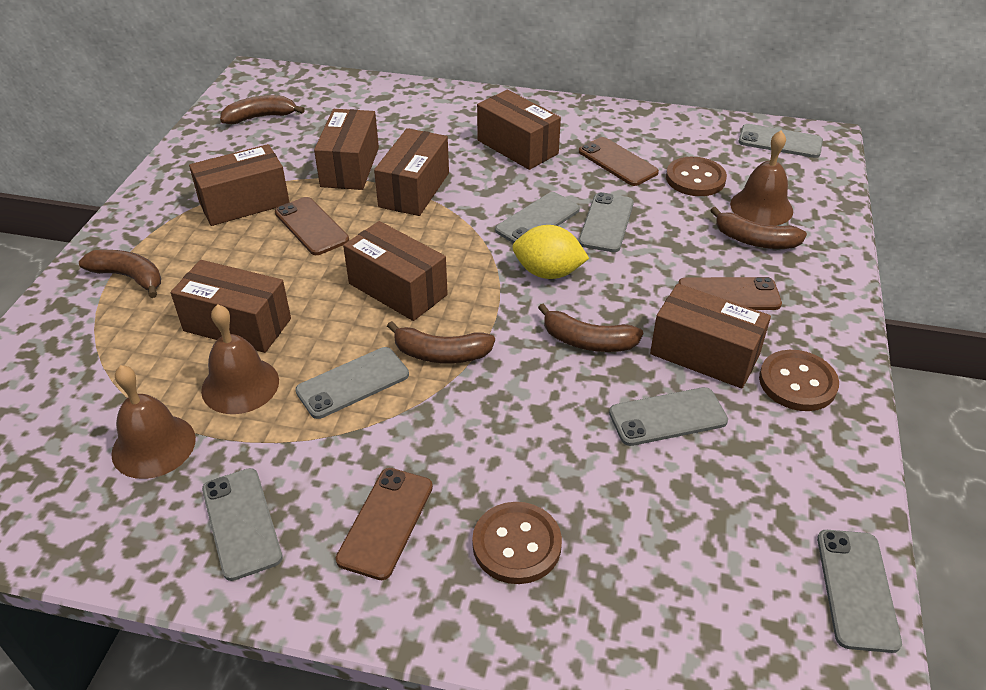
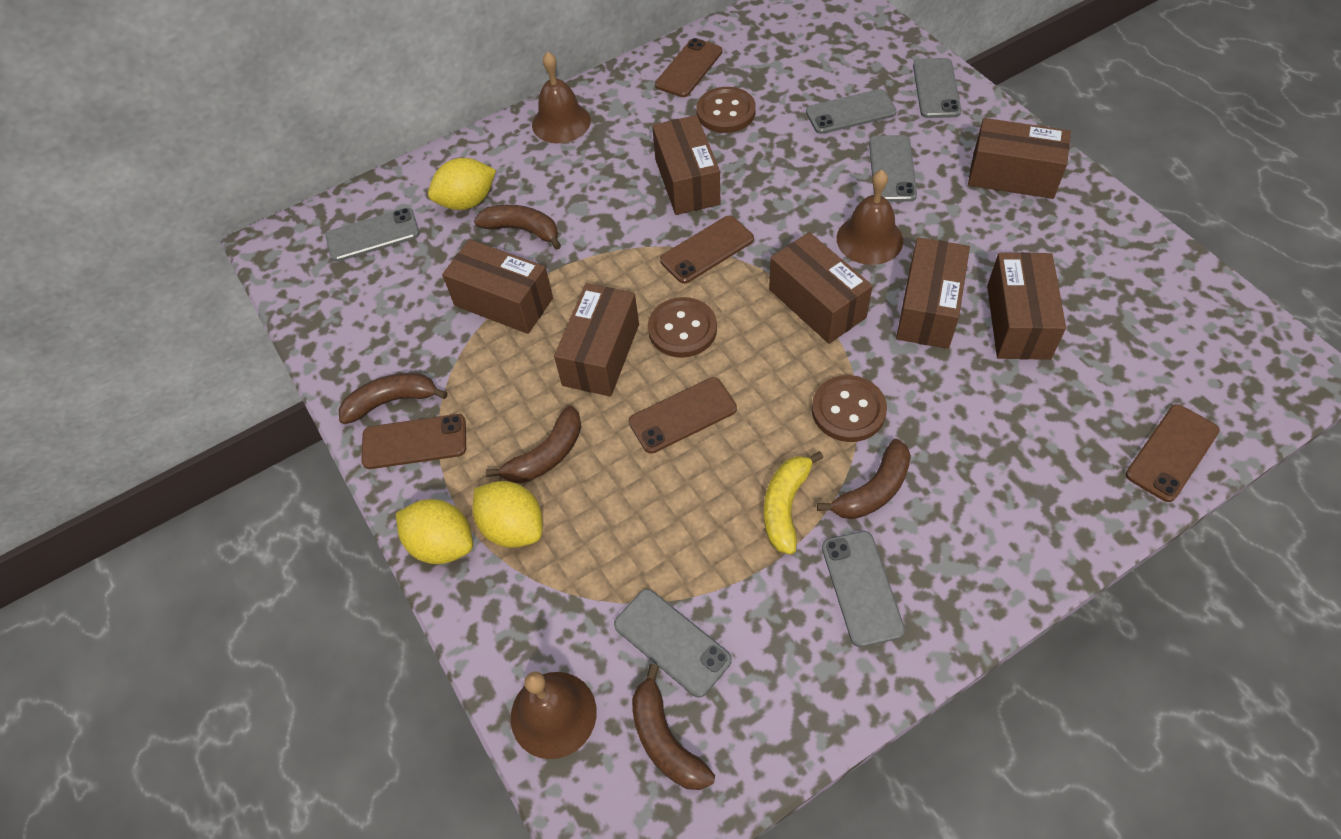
brown phone: 4 -> 5
grey phone: 7 -> 6
yellow banana: 0 -> 1
yellow lemon: 1 -> 3

